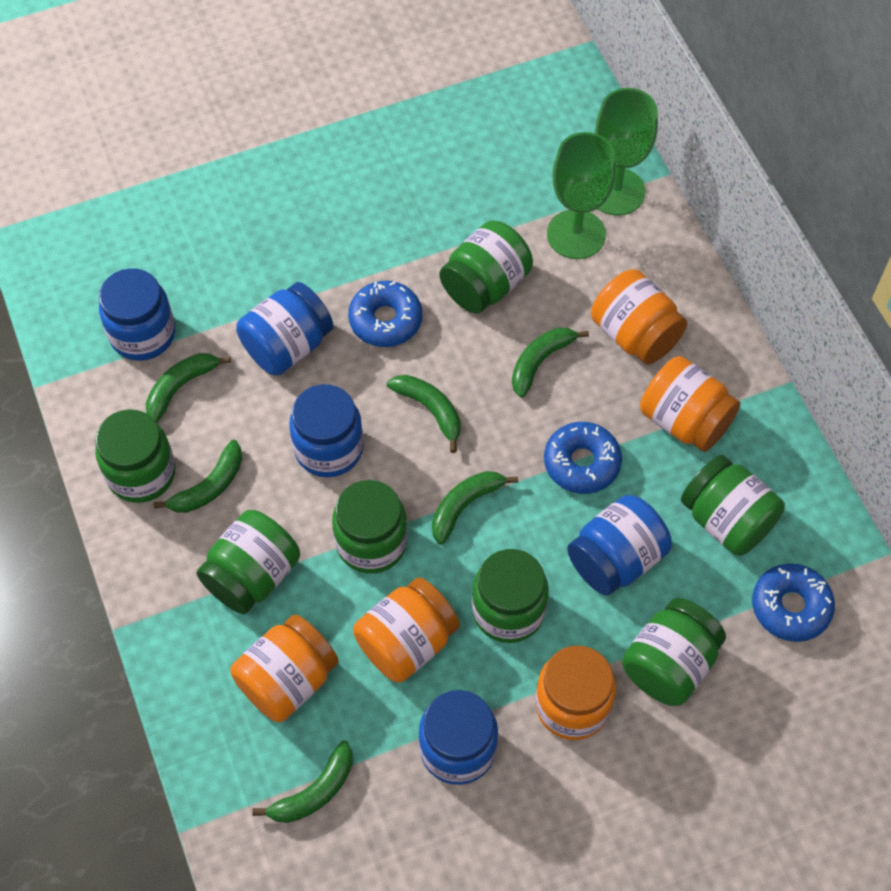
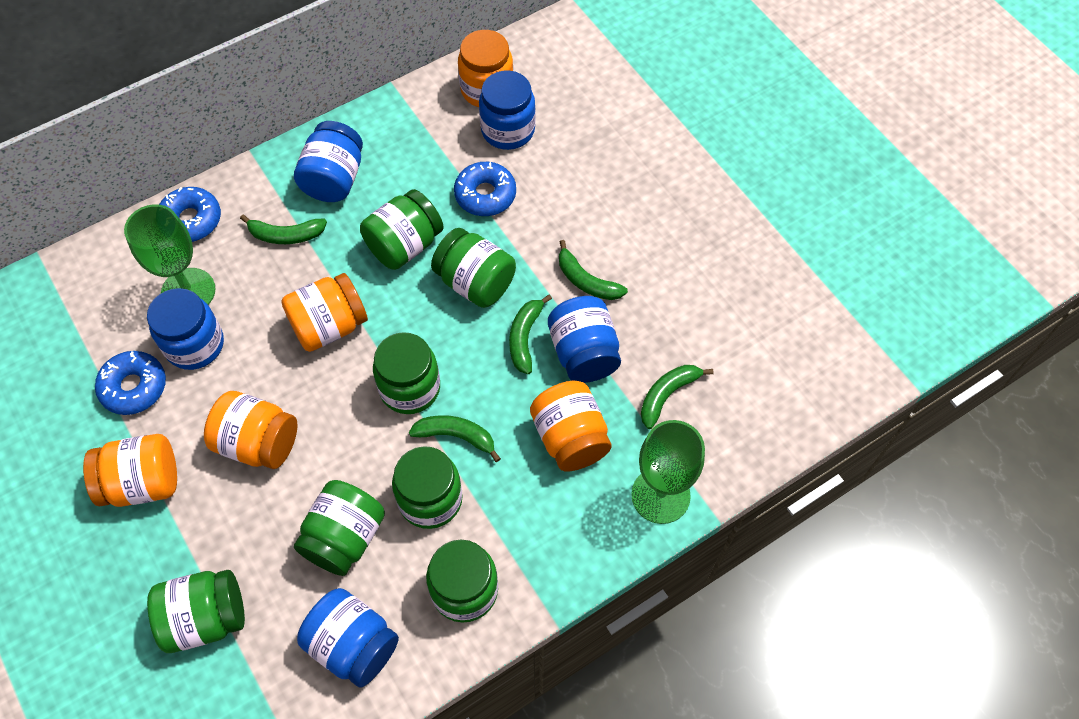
green banana: 6 -> 5

